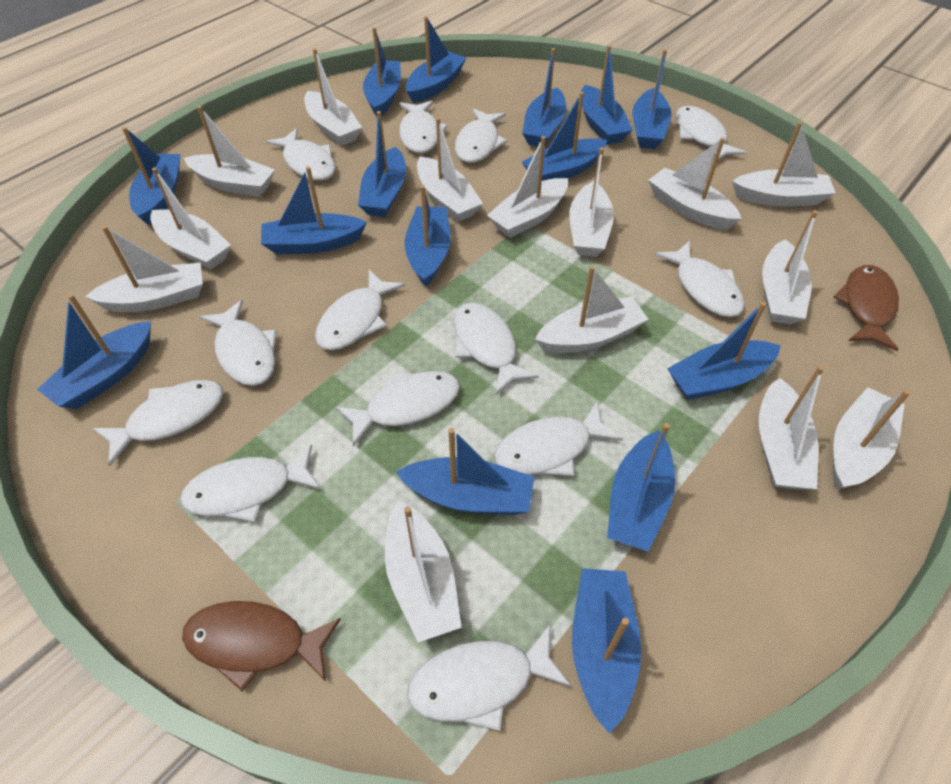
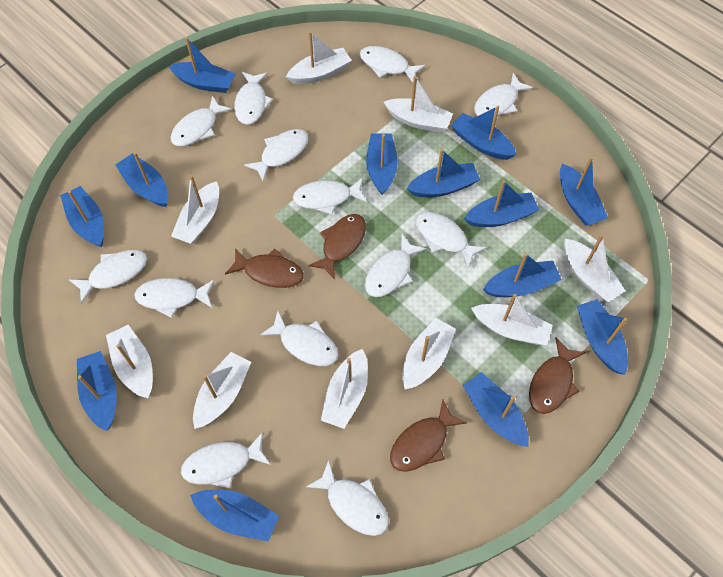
blue boat: 15 -> 13
brown fish: 2 -> 4
white boat: 14 -> 9

